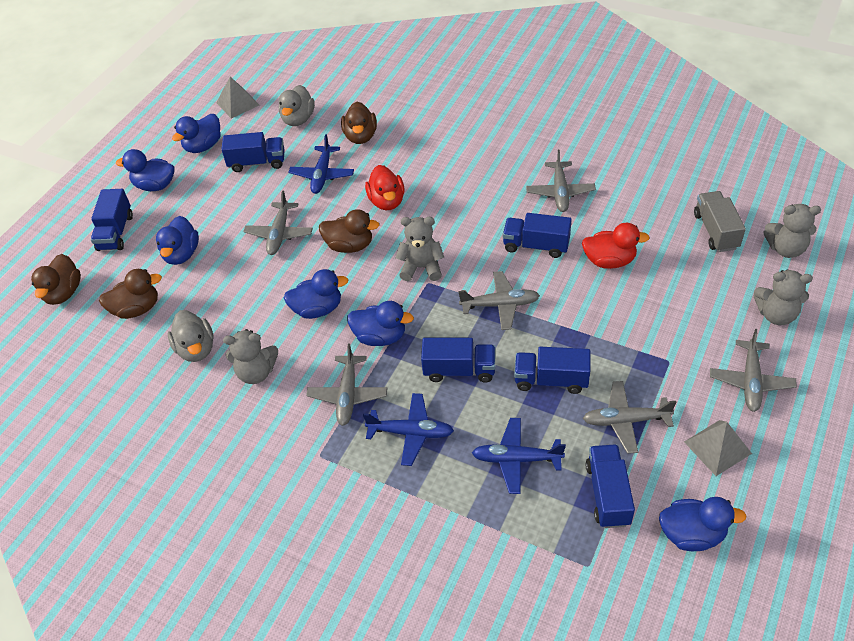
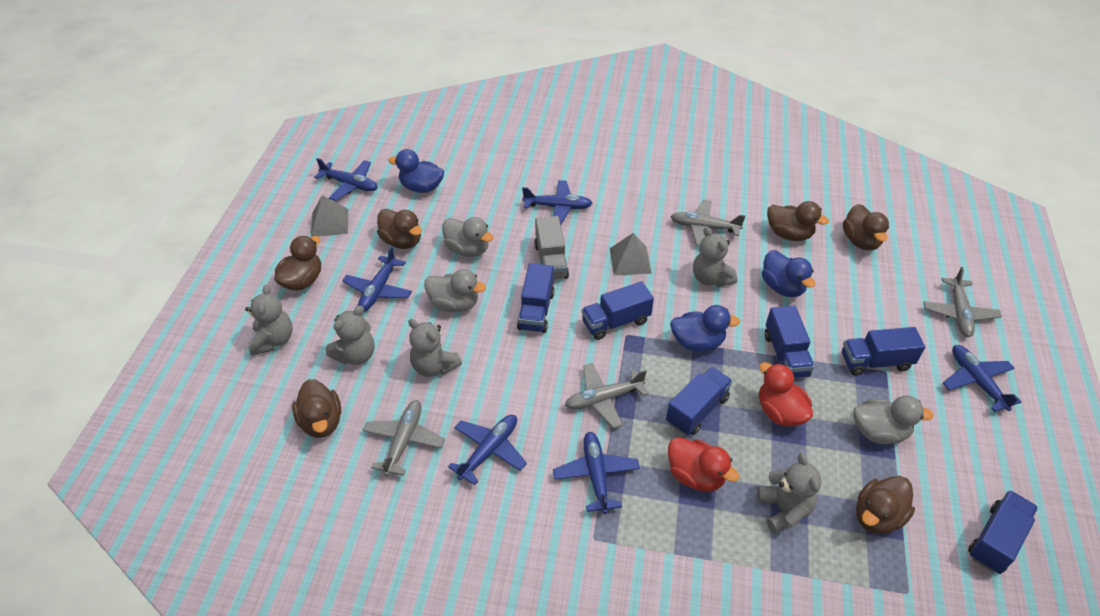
blue duck: 6 -> 3
blue plane: 3 -> 6
brown duck: 4 -> 6
grey duck: 2 -> 3
grey plane: 6 -> 4
grey teddy bear: 4 -> 5

